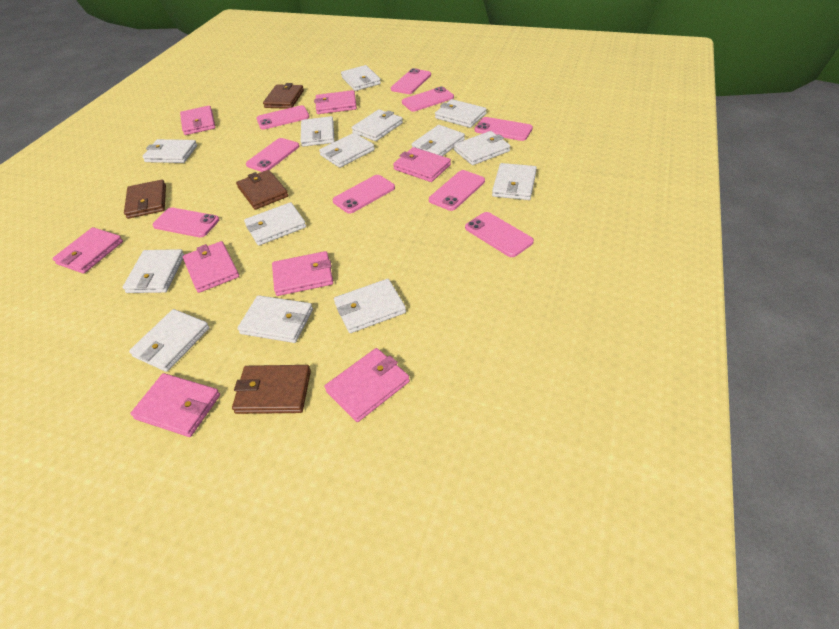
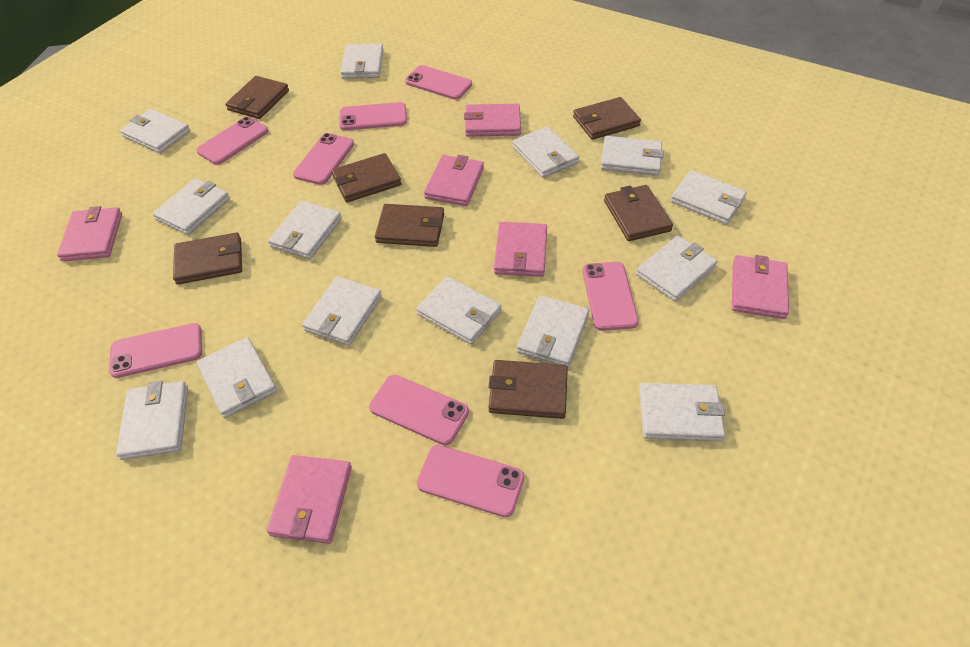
brown wallet: 4 -> 7
pink phone: 9 -> 8
pink wallet: 8 -> 6

